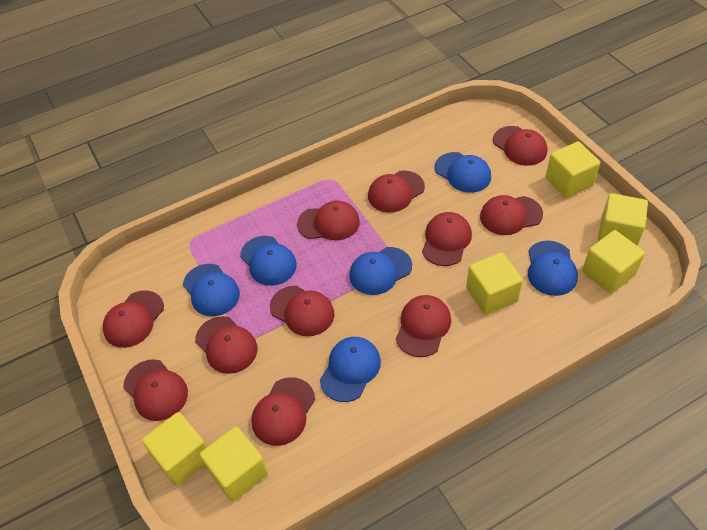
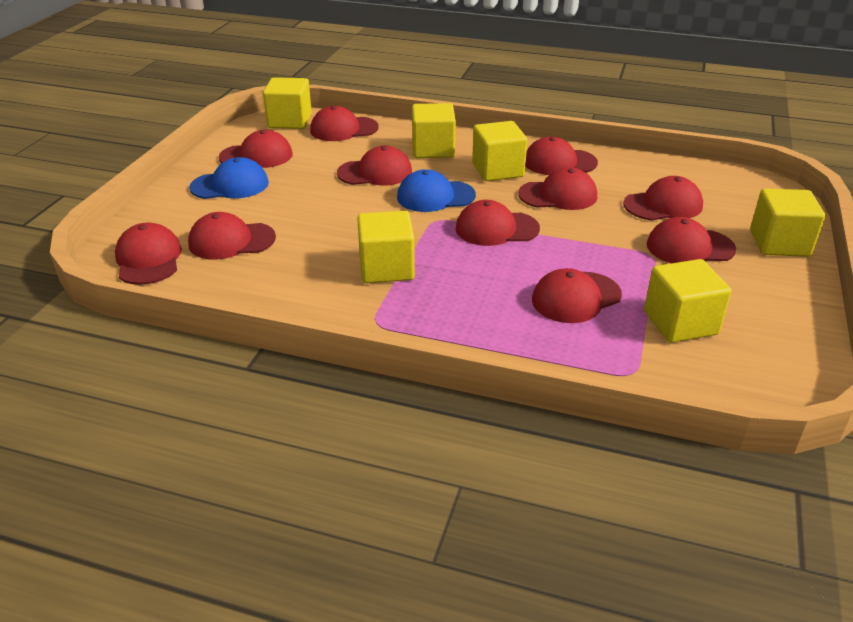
blue cap: 6 -> 2

